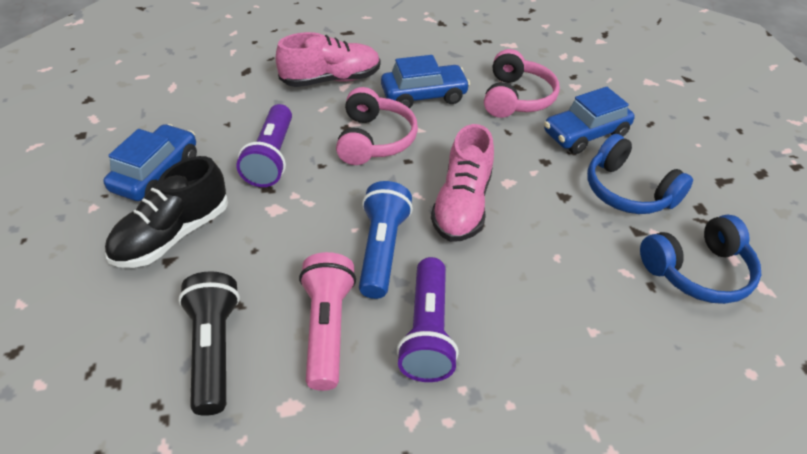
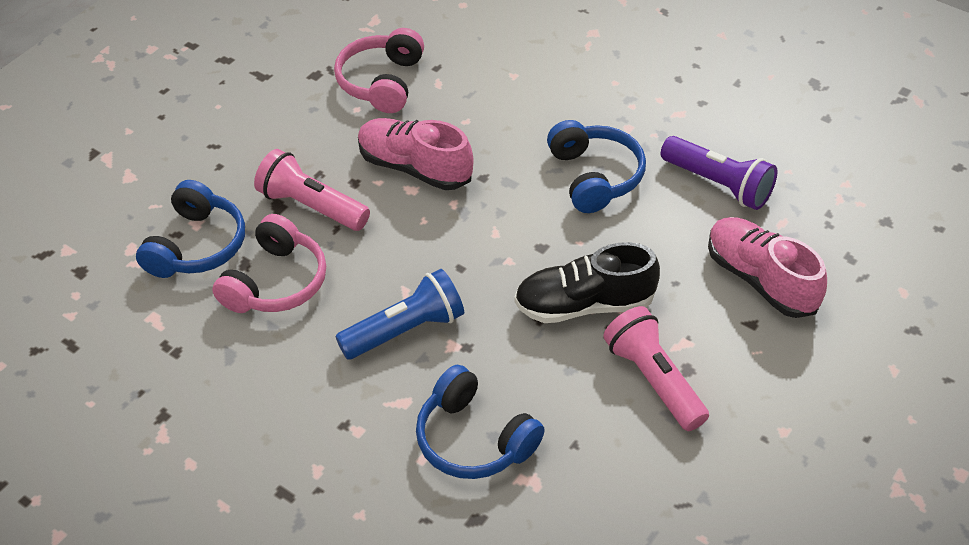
black flashlight: 1 -> 0
blue car: 3 -> 0
blue headphones: 2 -> 3
pink flashlight: 1 -> 2
purple flashlight: 2 -> 1

